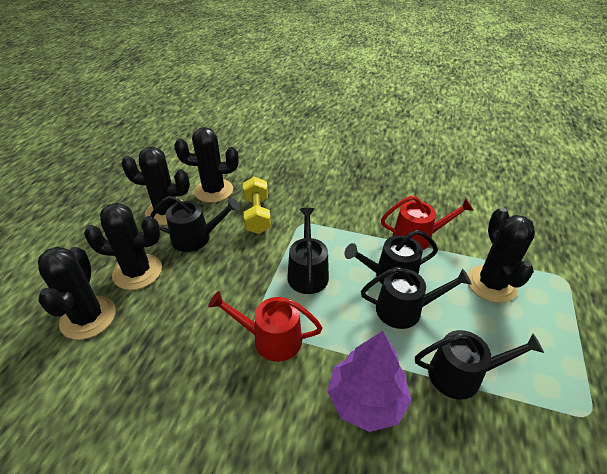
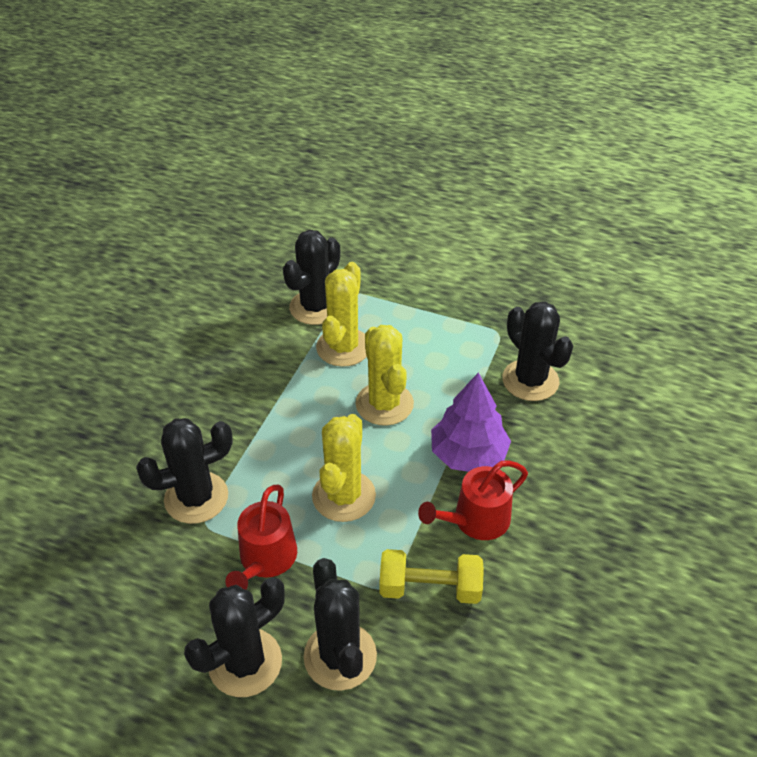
black watering can: 5 -> 0
yellow cactus: 0 -> 3

